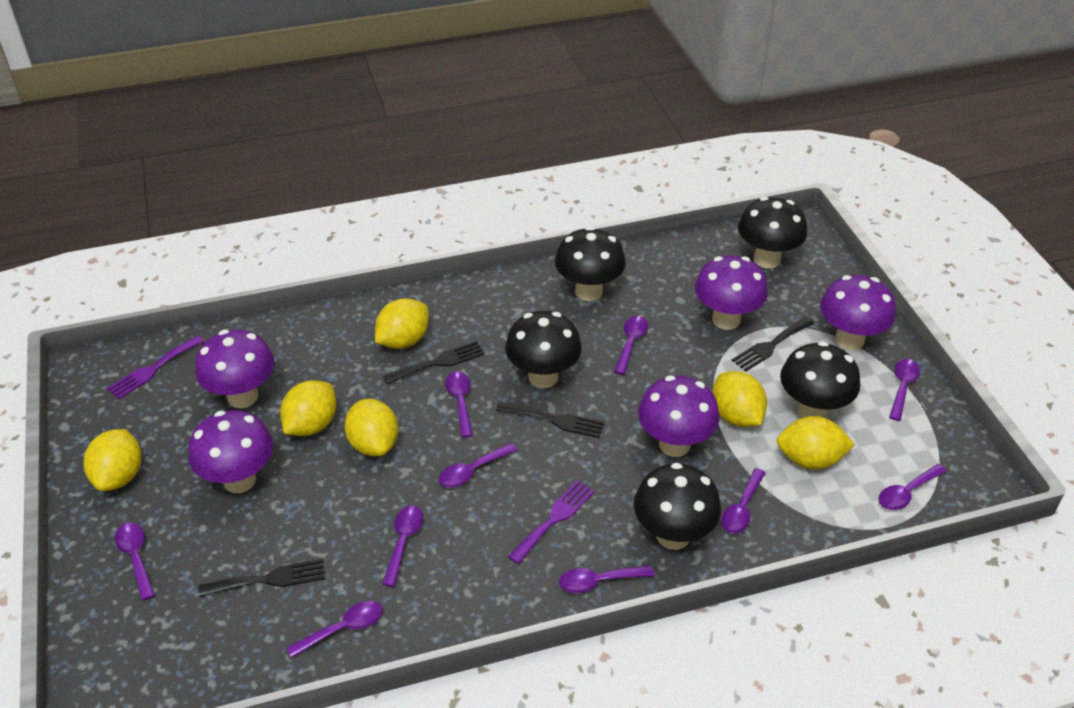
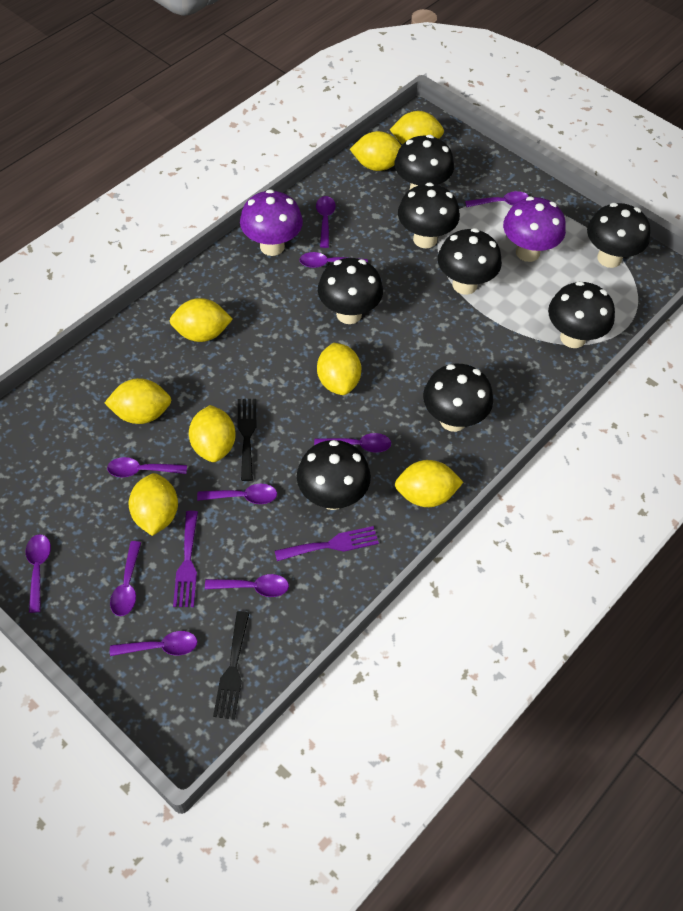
black fork: 4 -> 2
black mushroom: 5 -> 8
purple mushroom: 5 -> 2
yellow lemon: 6 -> 8

